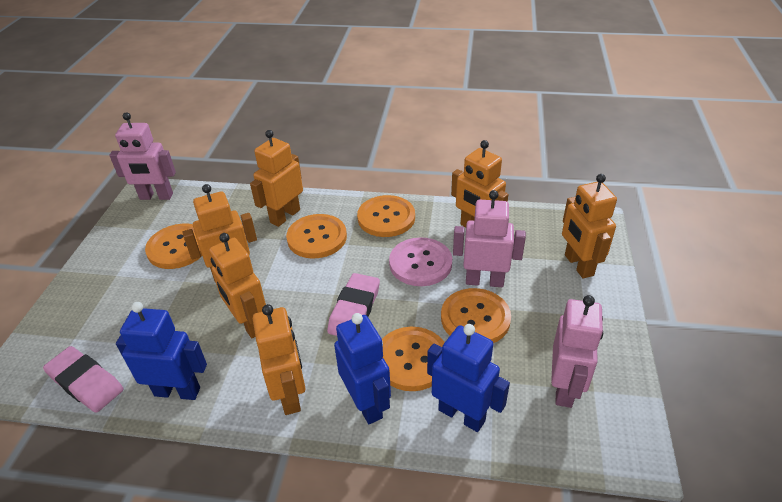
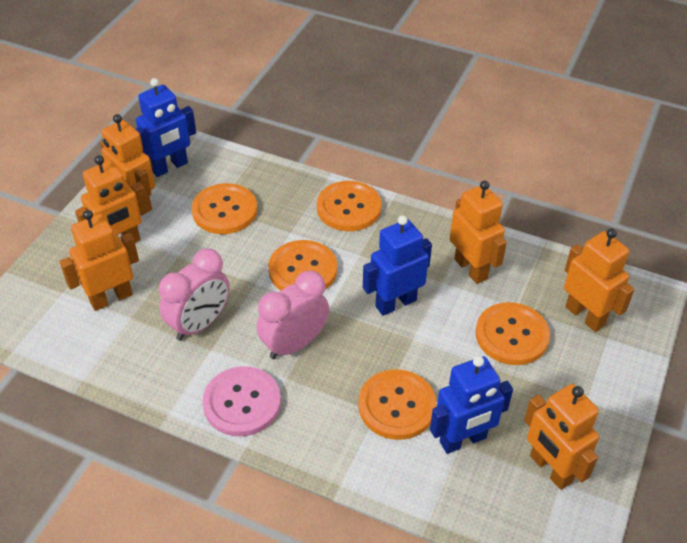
pink clock: 0 -> 2
pink eraser: 2 -> 0
pink robot: 3 -> 0

